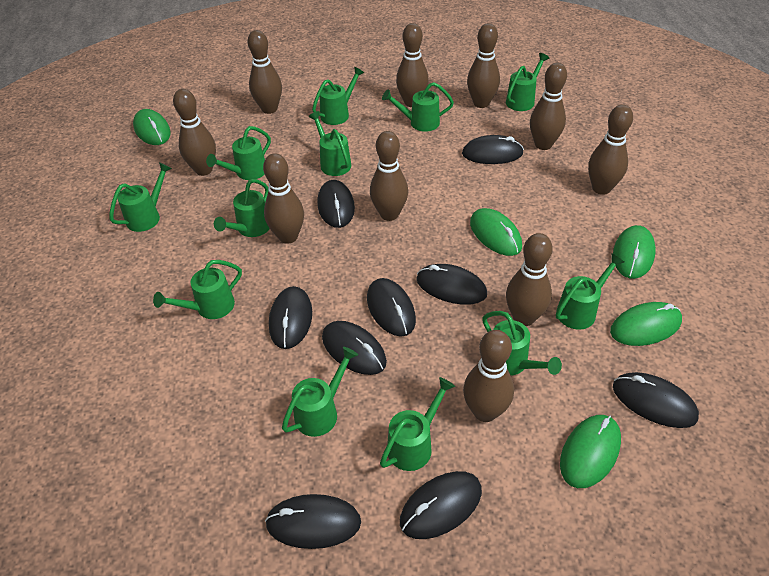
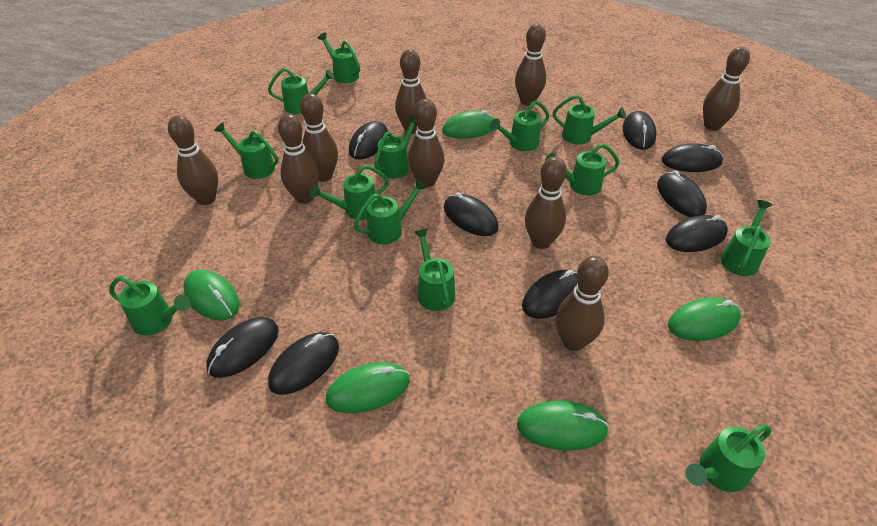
brown bowling pin: 10 -> 9
green watering can: 12 -> 13

